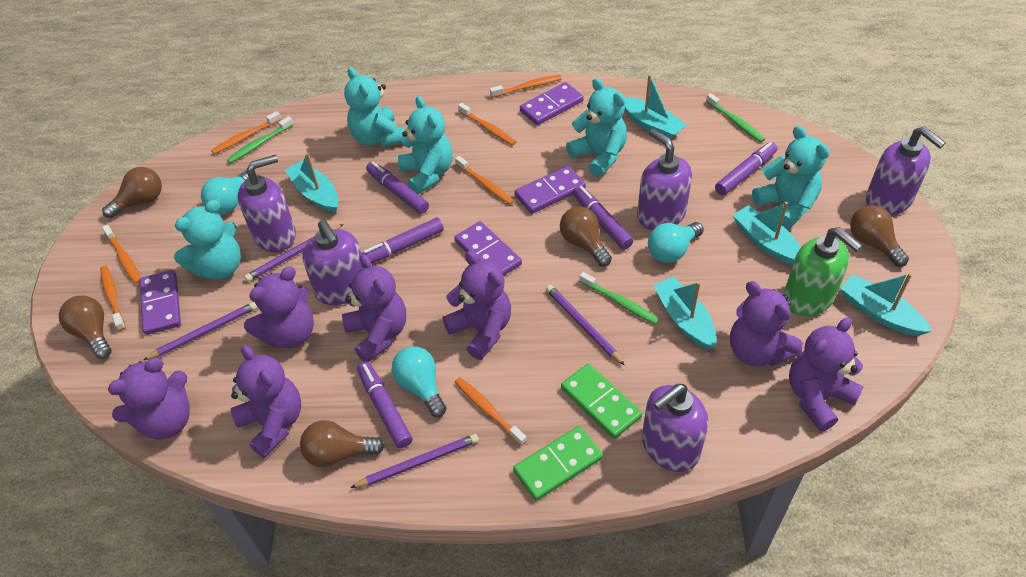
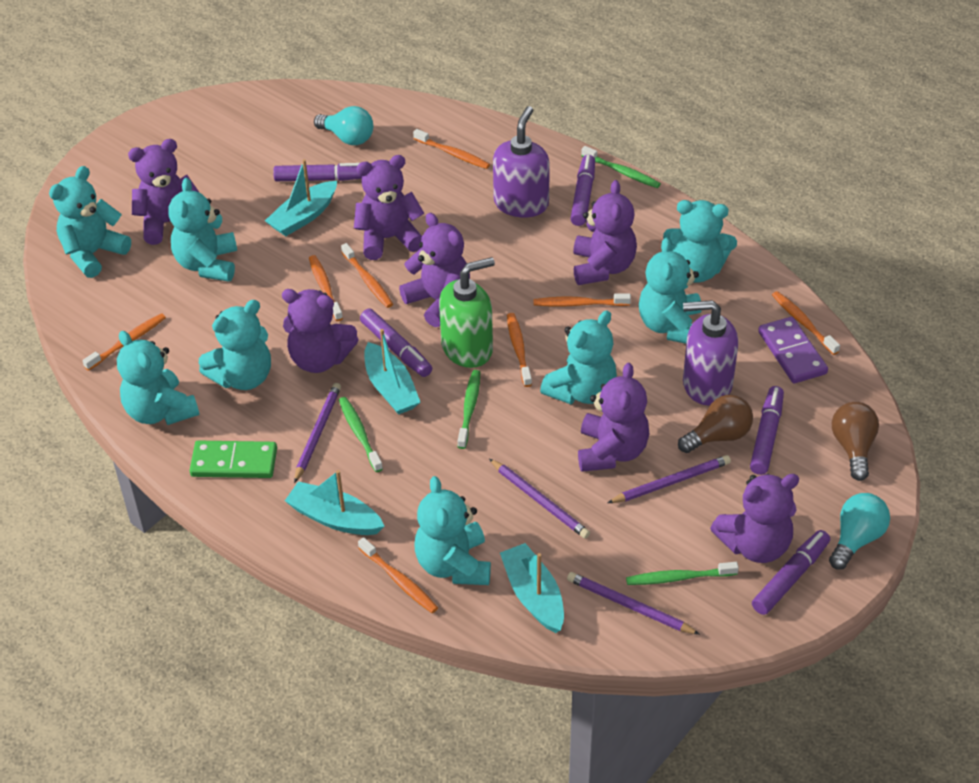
brown light bulb: 5 -> 2
green domino: 2 -> 1
green toothbrush: 3 -> 4
orange toothbrush: 7 -> 8
purple domino: 4 -> 1
purple soap dispenser: 5 -> 2
turquoise boat: 5 -> 4
turquoise light bulb: 3 -> 2
turquoise teddy bear: 5 -> 8

